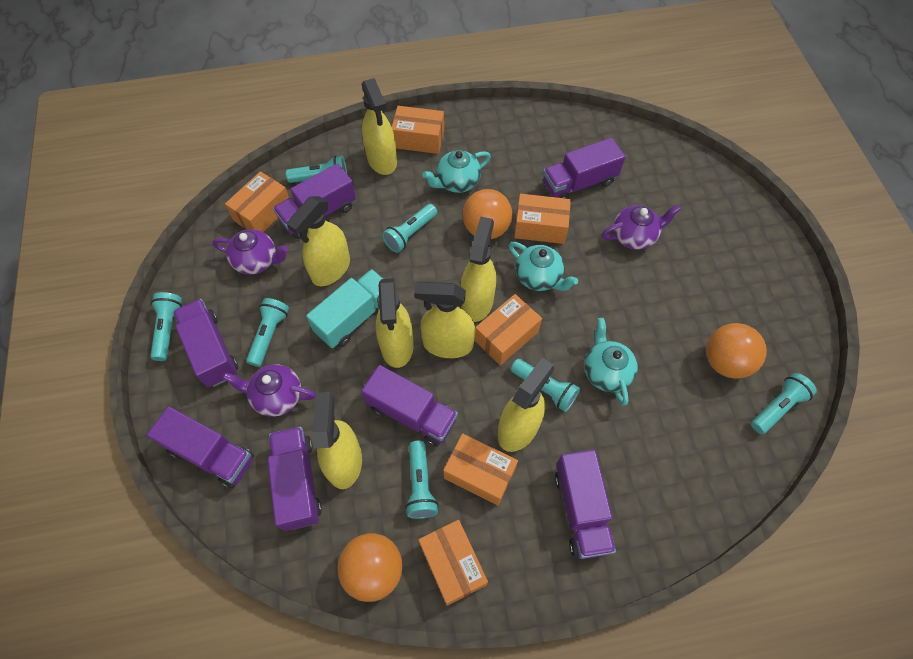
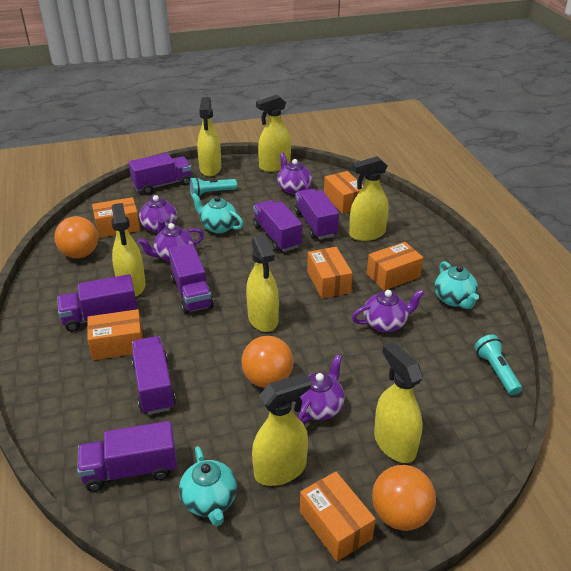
purple teapot: 3 -> 5
turquoise flashlight: 7 -> 2
turquoise truck: 1 -> 0

